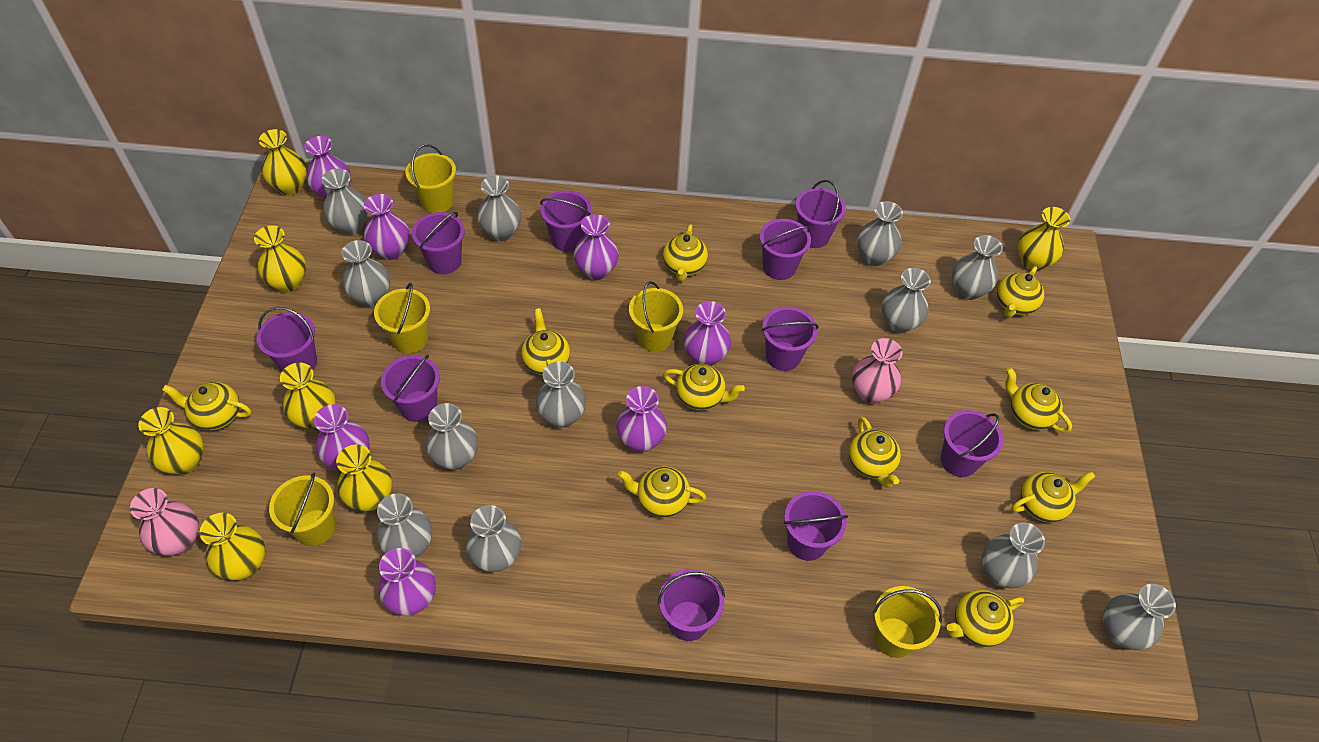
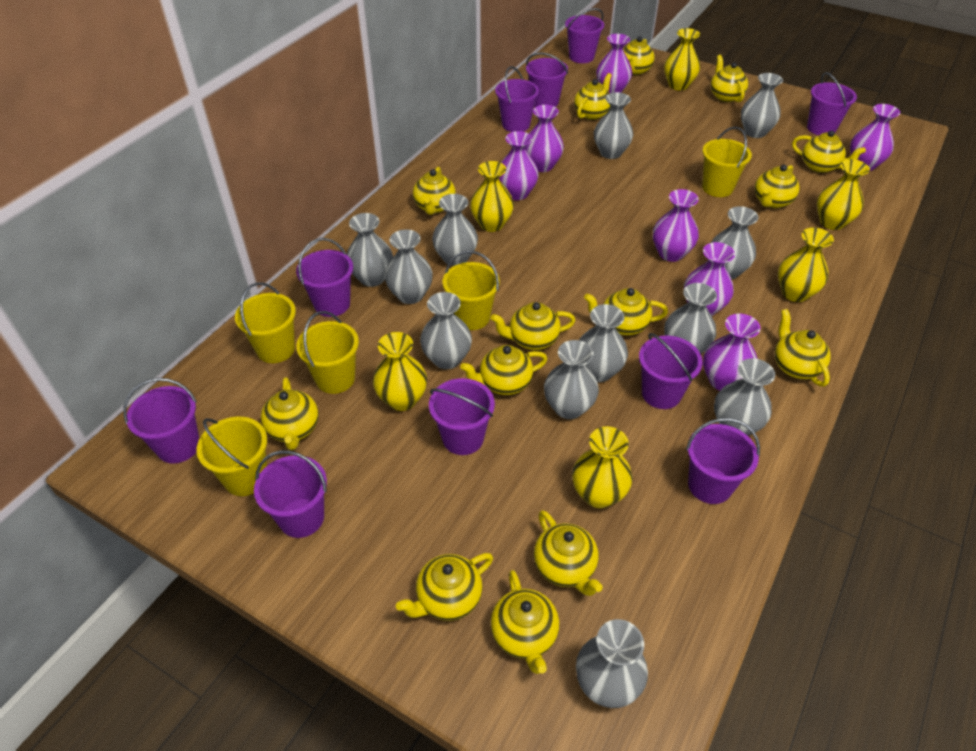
pink vase: 2 -> 0
yellow teapot: 10 -> 14
yellow vase: 7 -> 6

